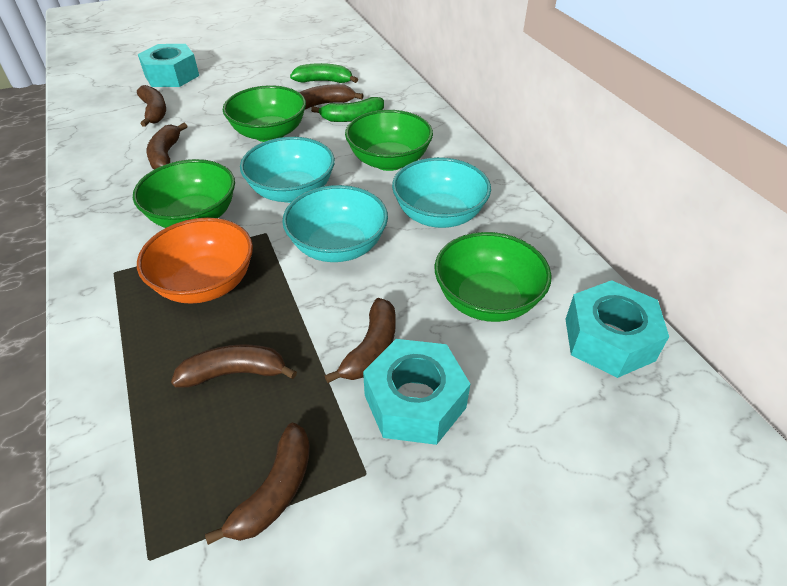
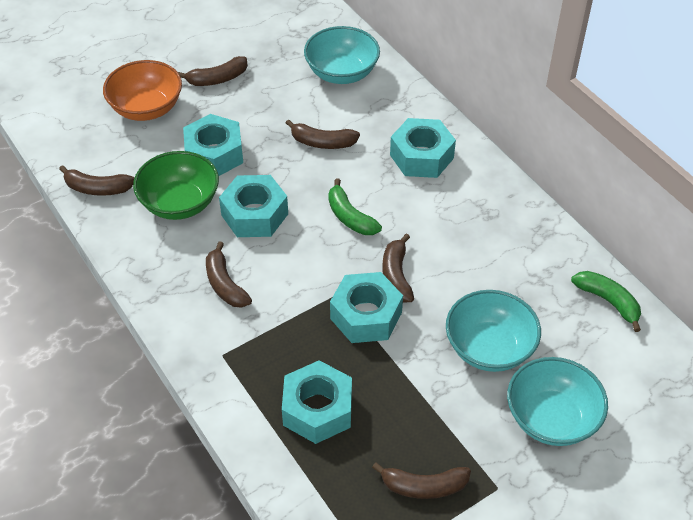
green bowl: 4 -> 1
turquoise nut: 3 -> 5

